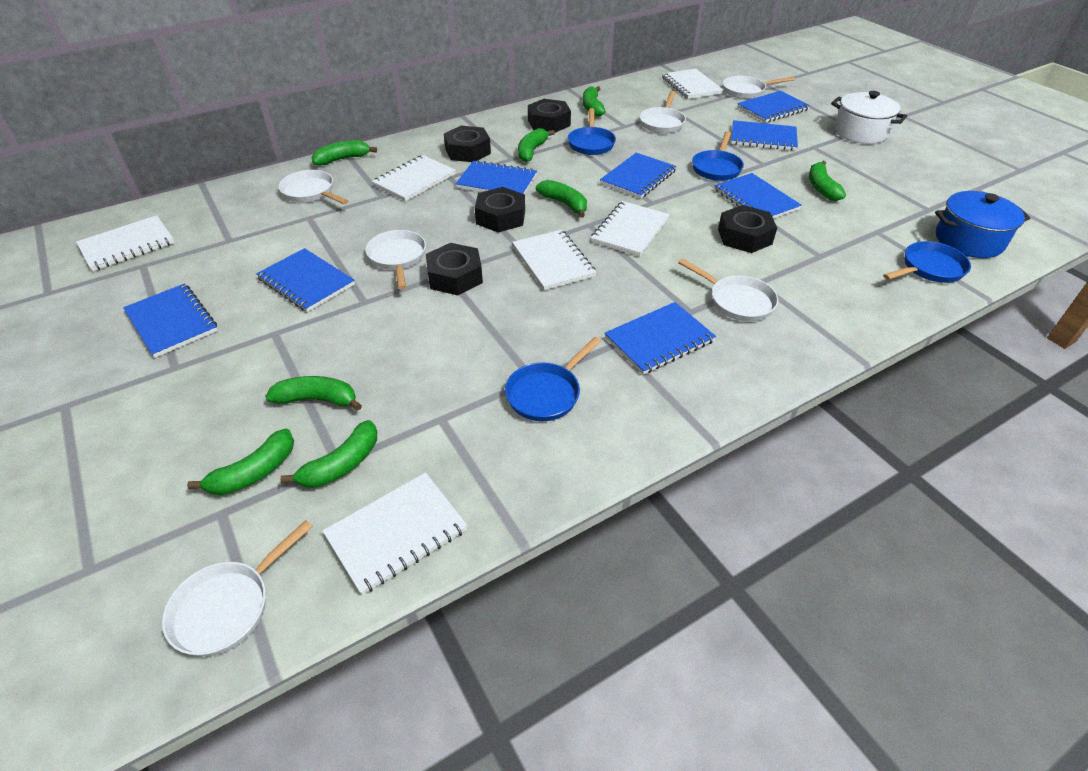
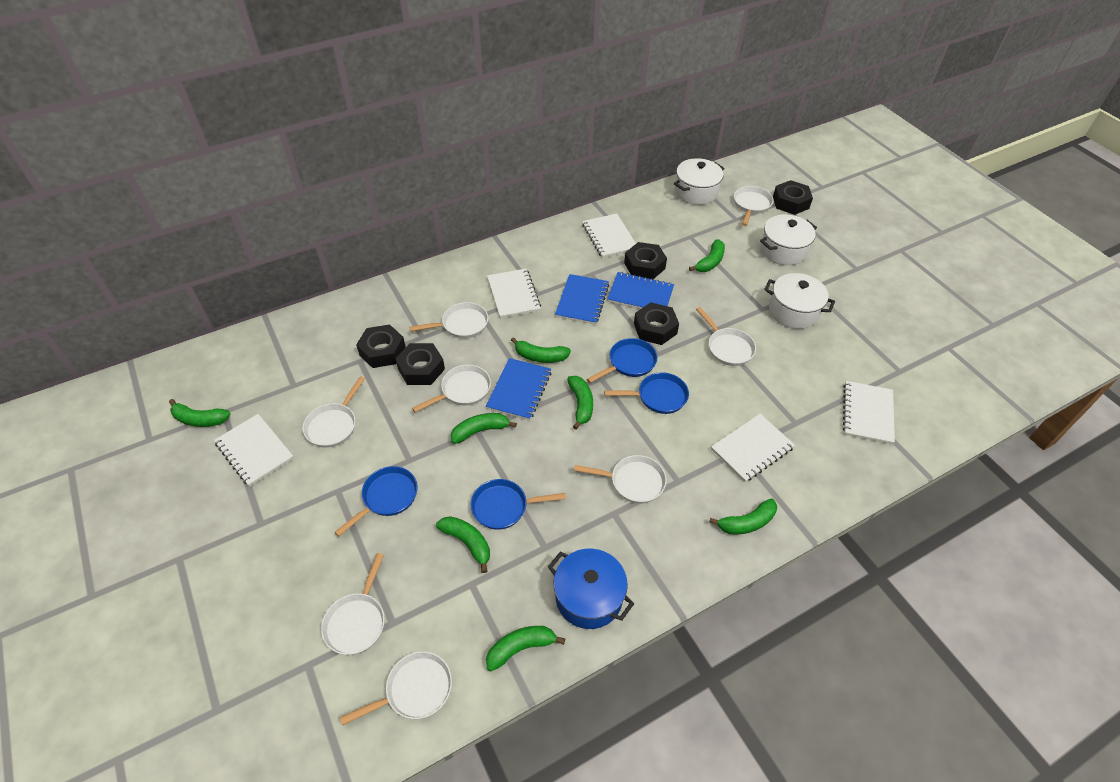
blue notebook: 8 -> 3
white notebook: 6 -> 5
white pan: 6 -> 8
white pot: 1 -> 3

